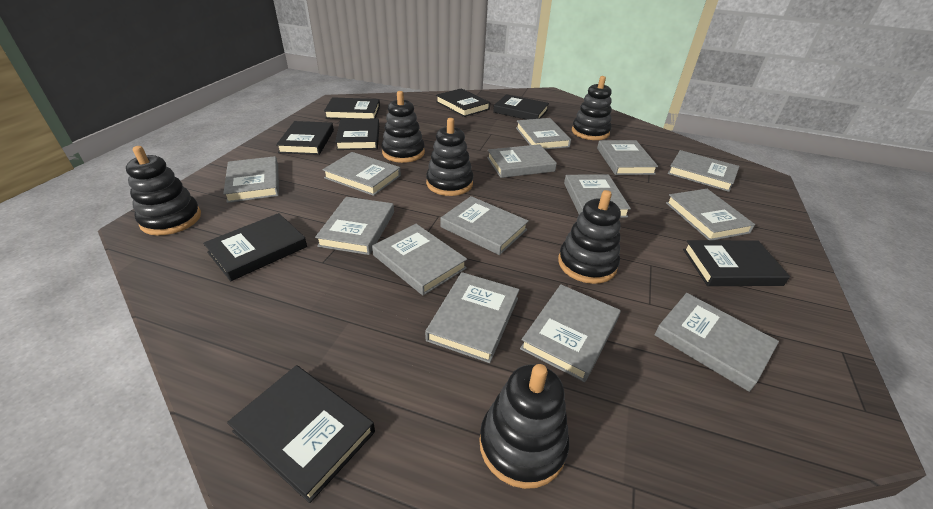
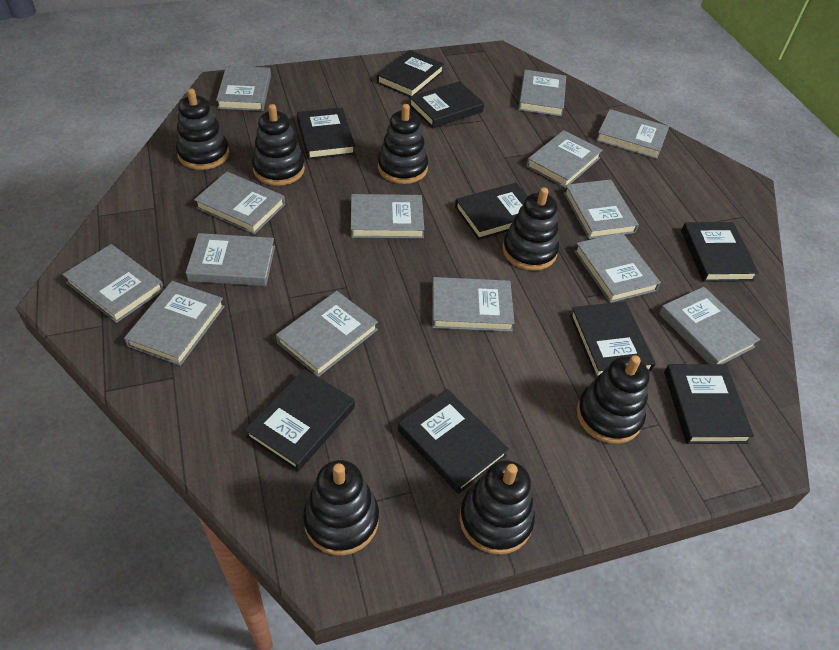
black book: 8 -> 9
black stacking toy: 6 -> 7

